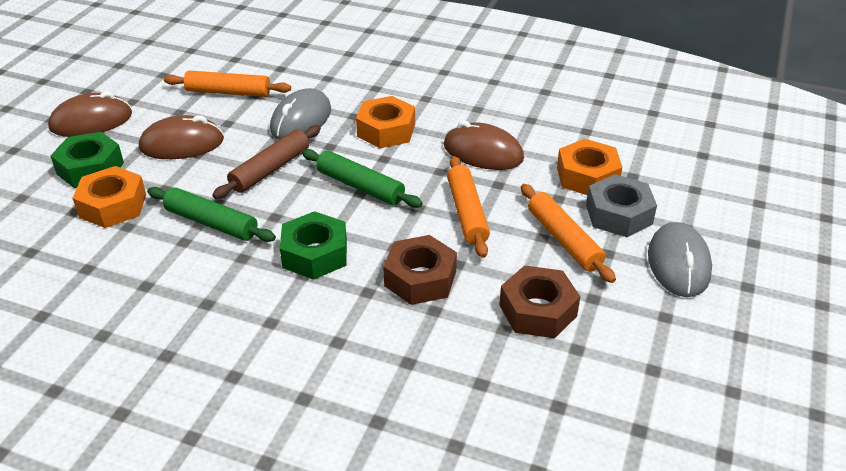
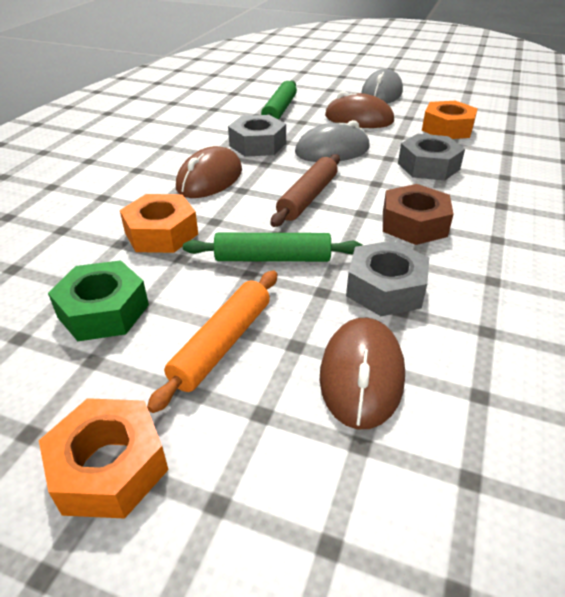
brown nut: 2 -> 1
green nut: 2 -> 1
grey nut: 1 -> 3
orange rolling pin: 3 -> 1

